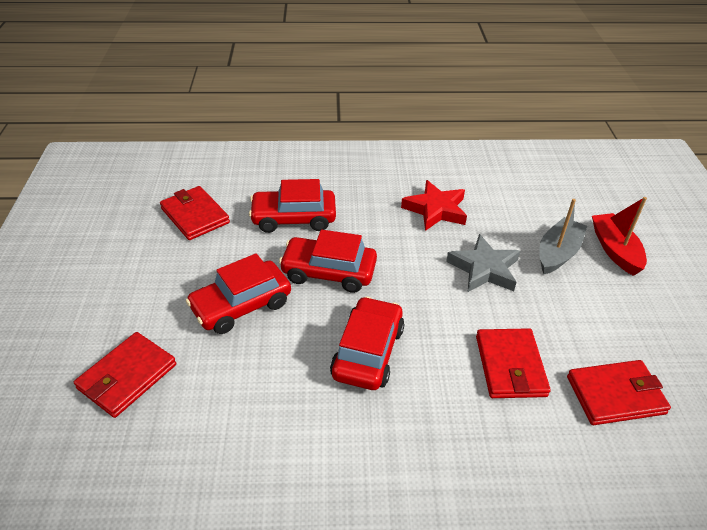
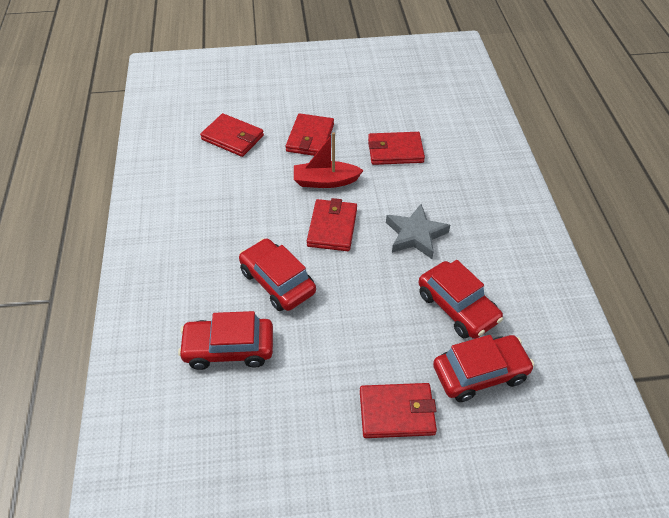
grey boat: 1 -> 0
red star: 1 -> 0
red wallet: 4 -> 5

